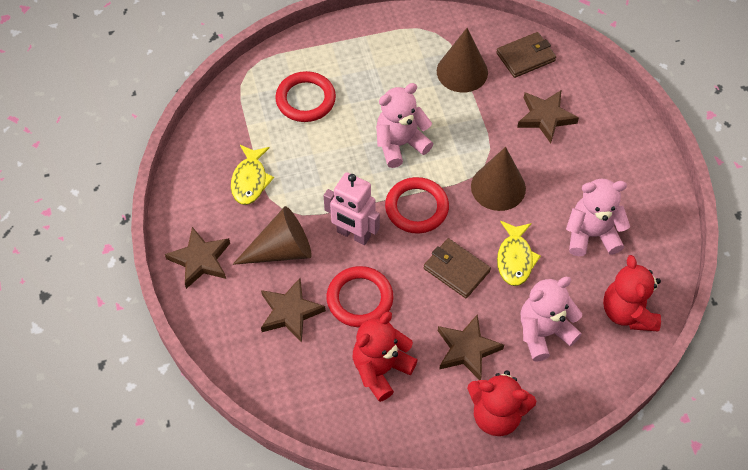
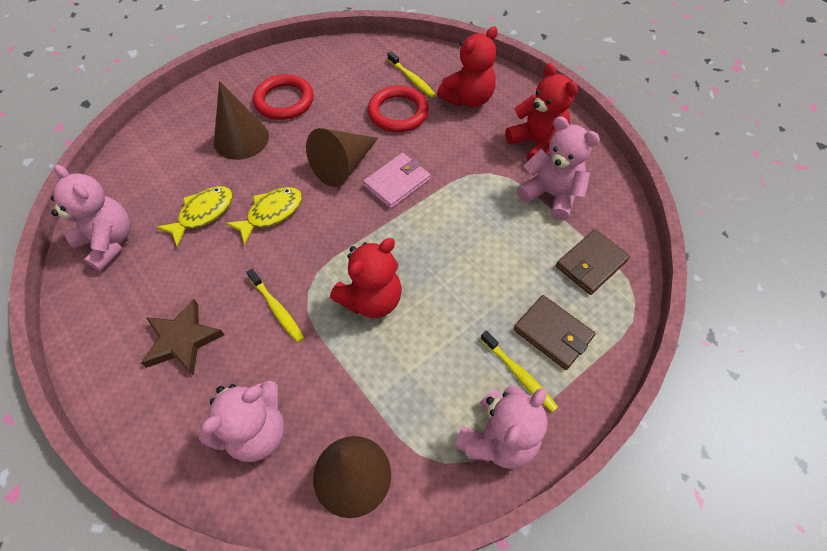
brown star: 4 -> 1
pink robot: 1 -> 0
pink teddy bear: 3 -> 4
pink wallet: 0 -> 1
red ring: 3 -> 2
yellow toothbrush: 0 -> 3

